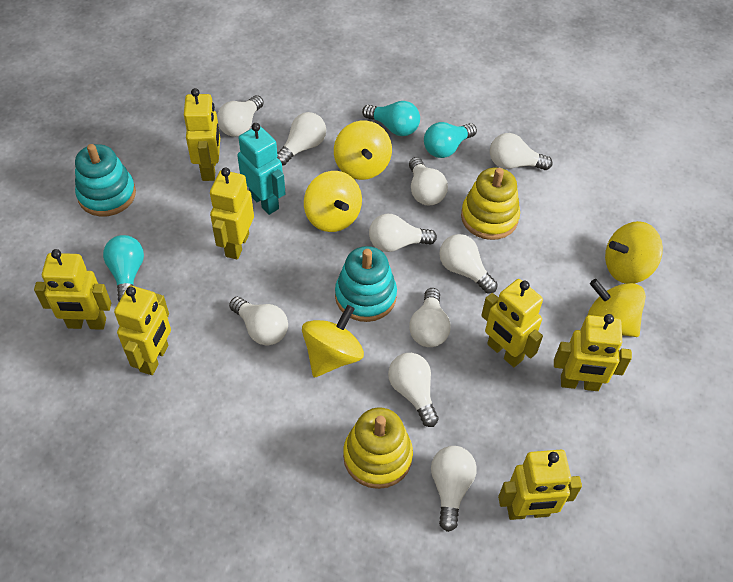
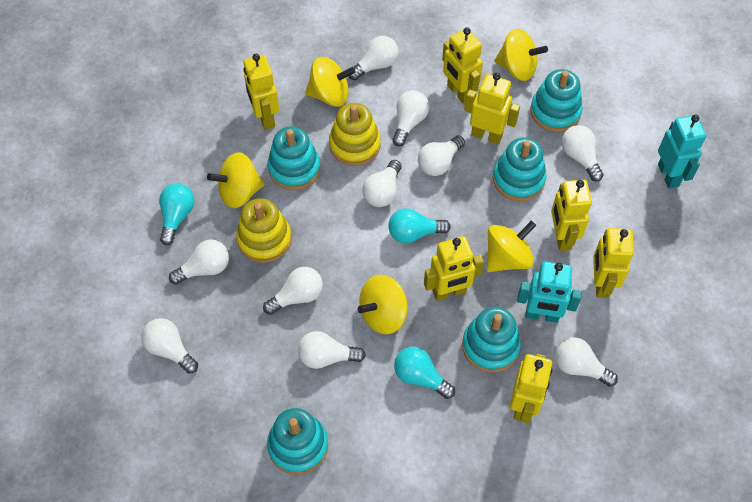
turquoise robot: 1 -> 2
turquoise stacking toy: 2 -> 5

